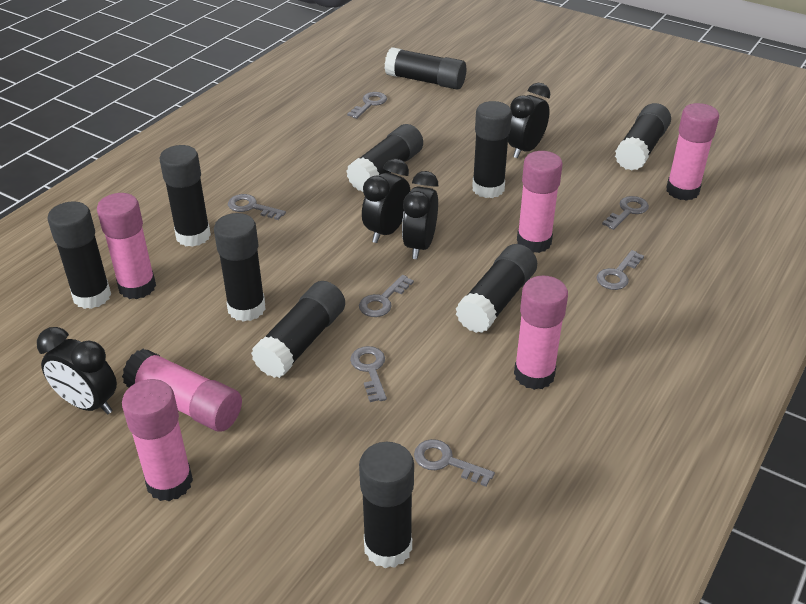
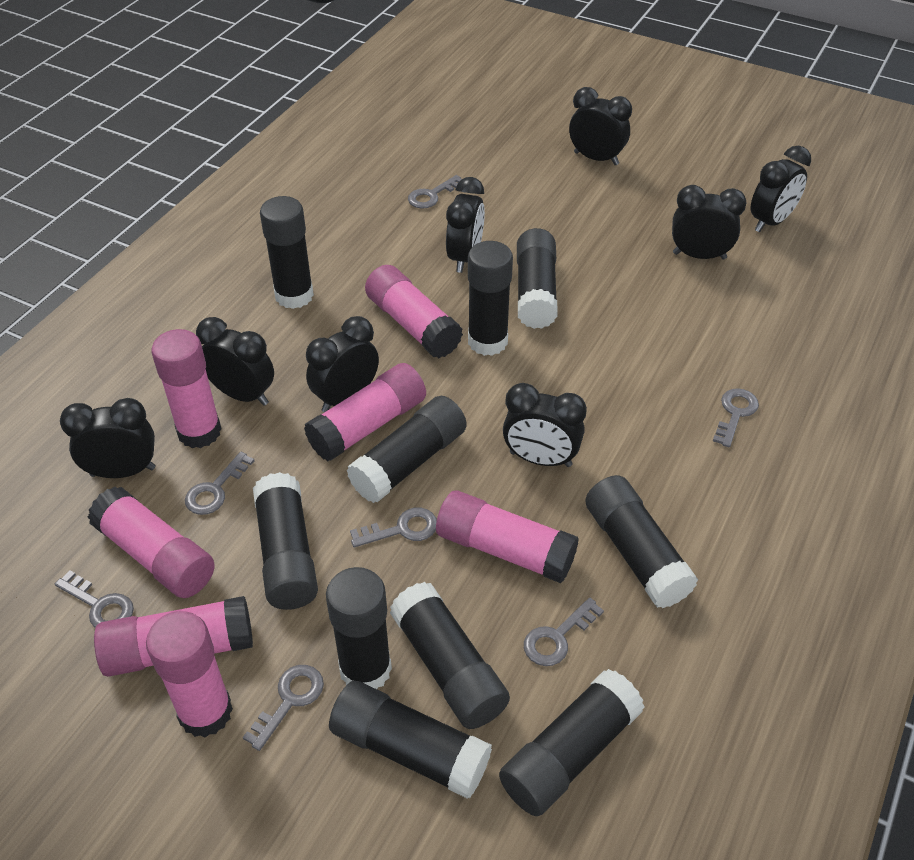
black clock: 4 -> 8
pink glue stick: 6 -> 7

